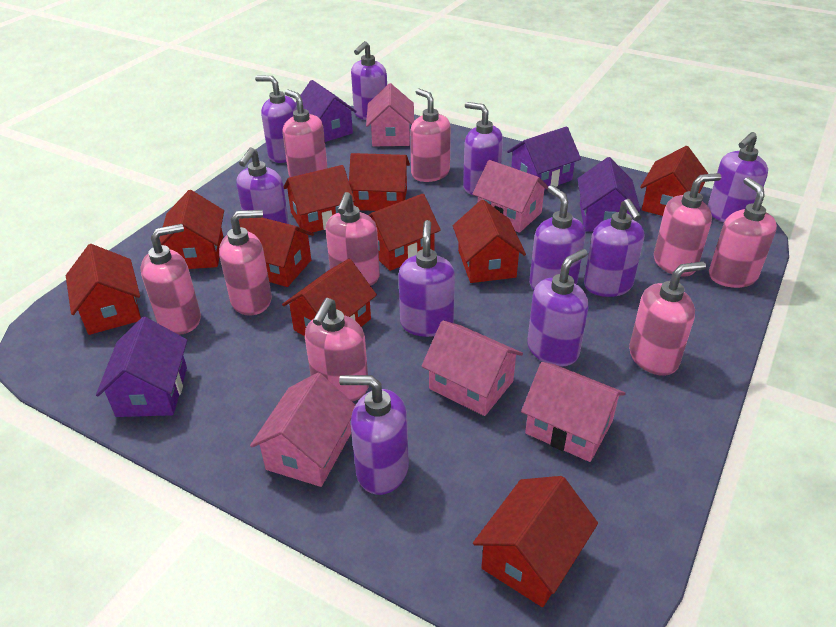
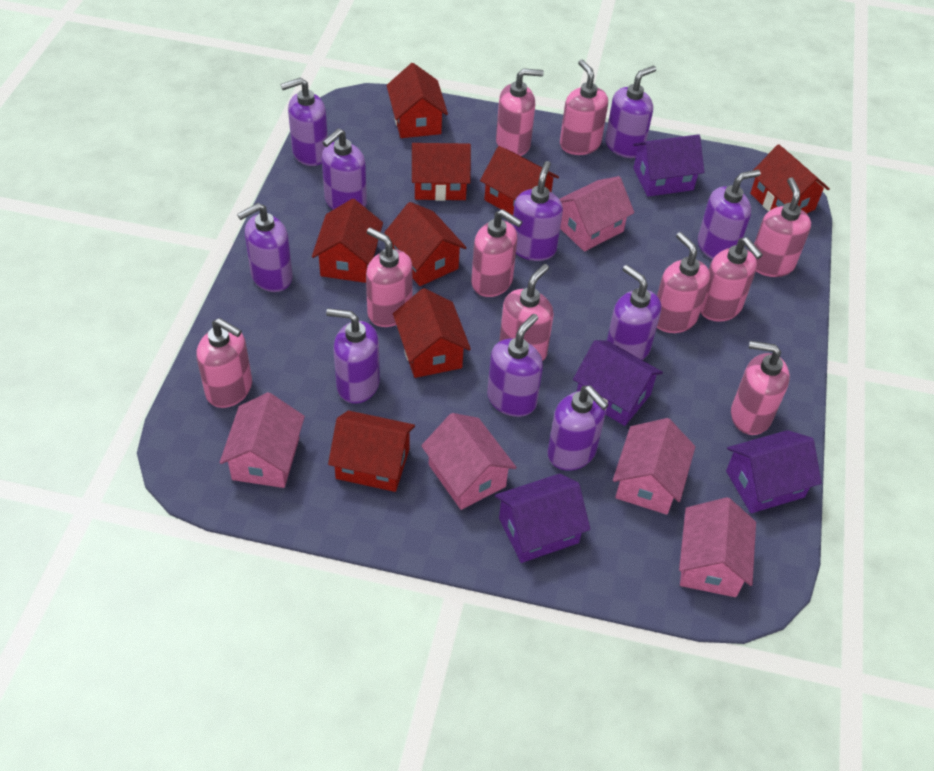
pink soap dispenser: 9 -> 10
red house: 10 -> 8

